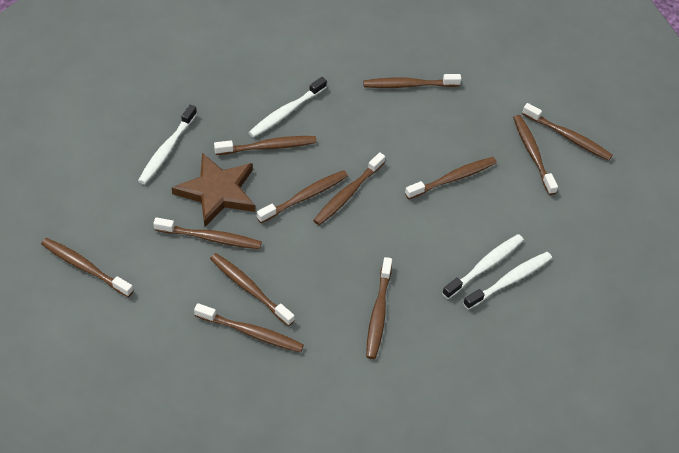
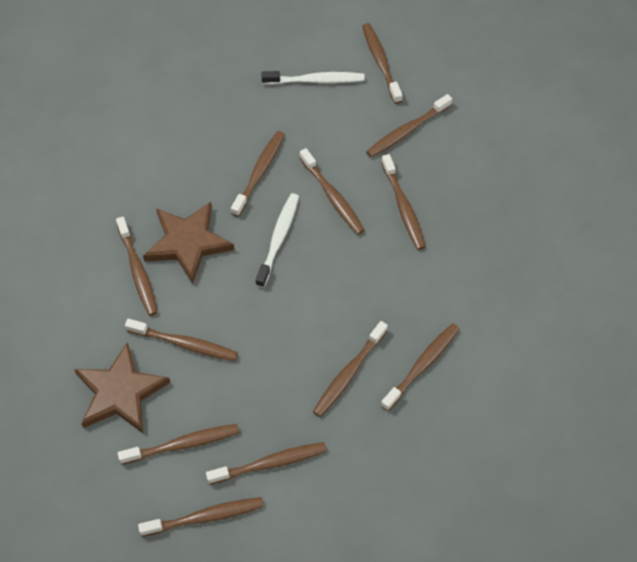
brown star: 1 -> 2
white toothbrush: 4 -> 2

